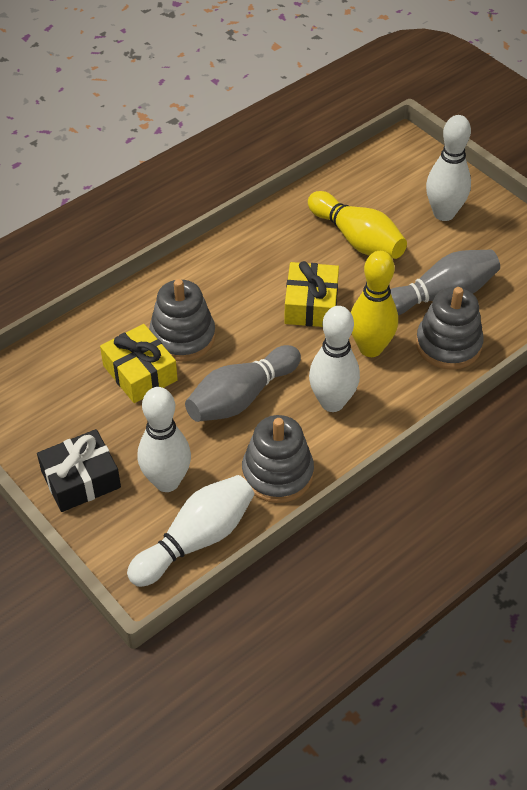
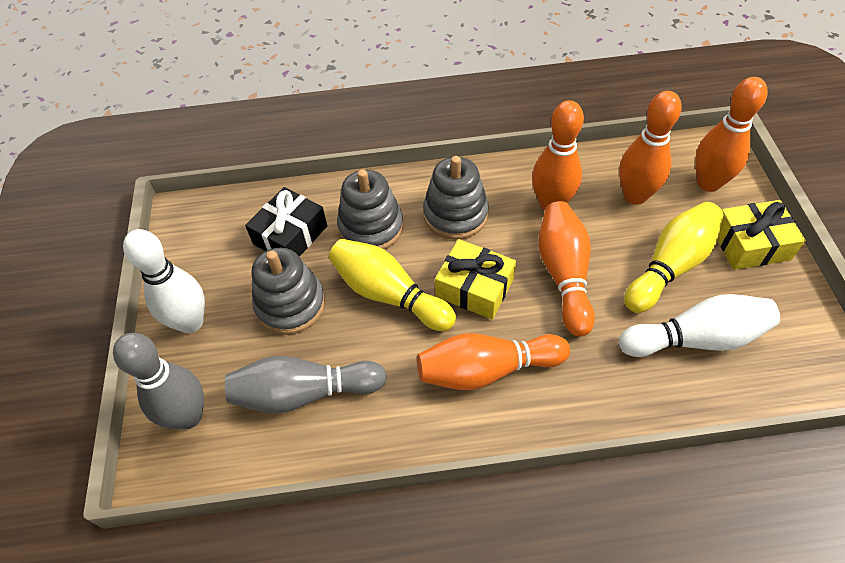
orange bowling pin: 0 -> 5
white bowling pin: 4 -> 2

